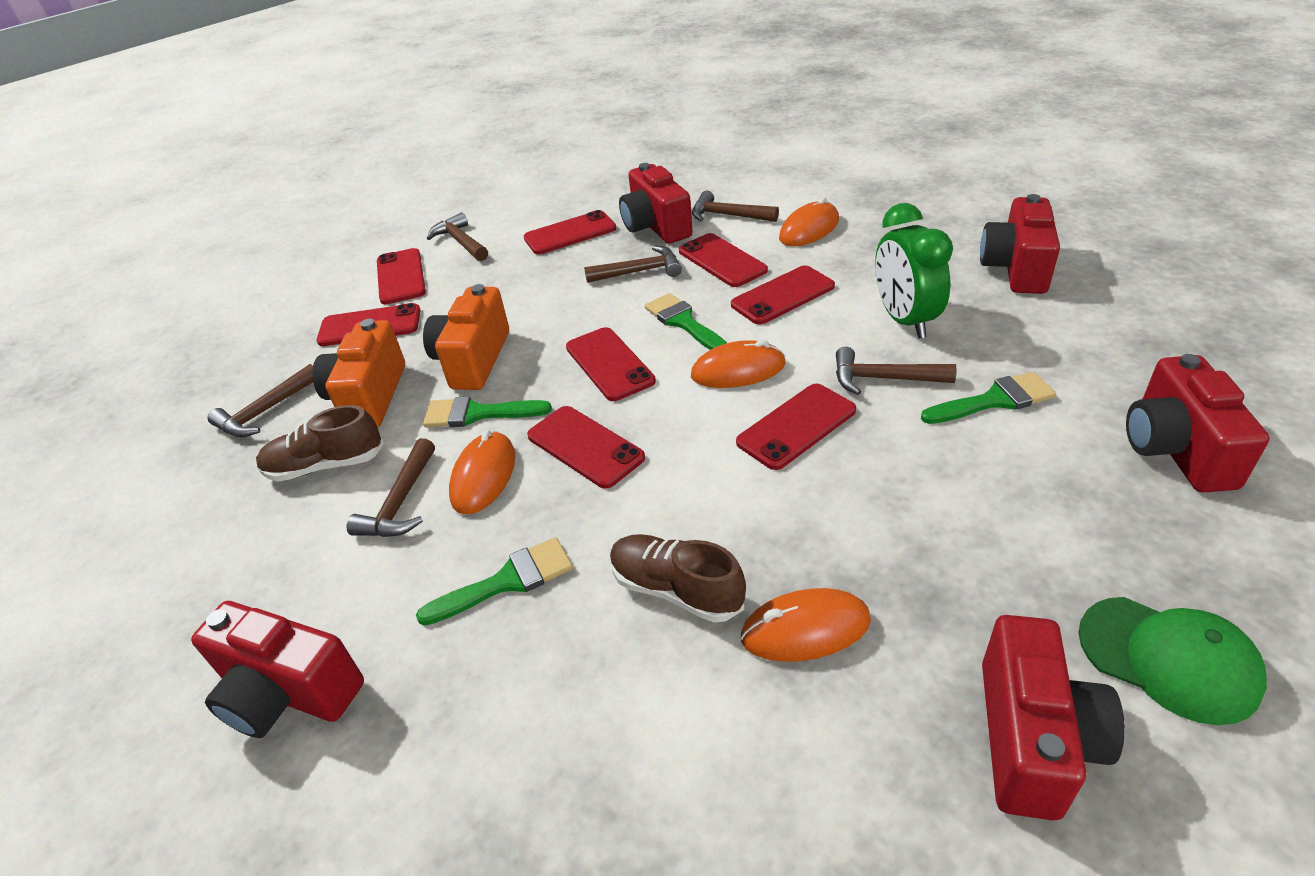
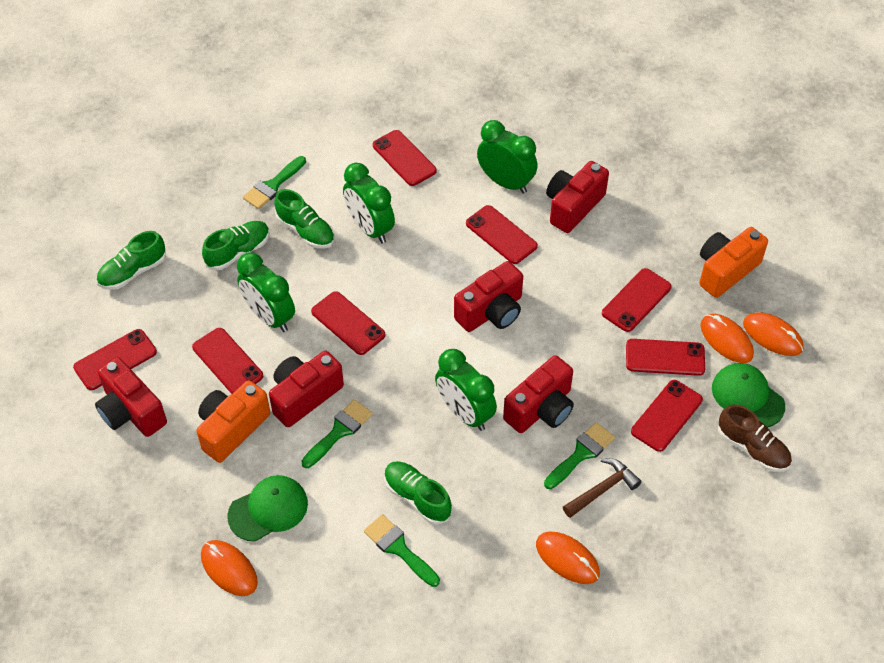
brown hammer: 6 -> 1
brown shoe: 2 -> 1
green cap: 1 -> 2
green clock: 1 -> 4
green shoe: 0 -> 4

